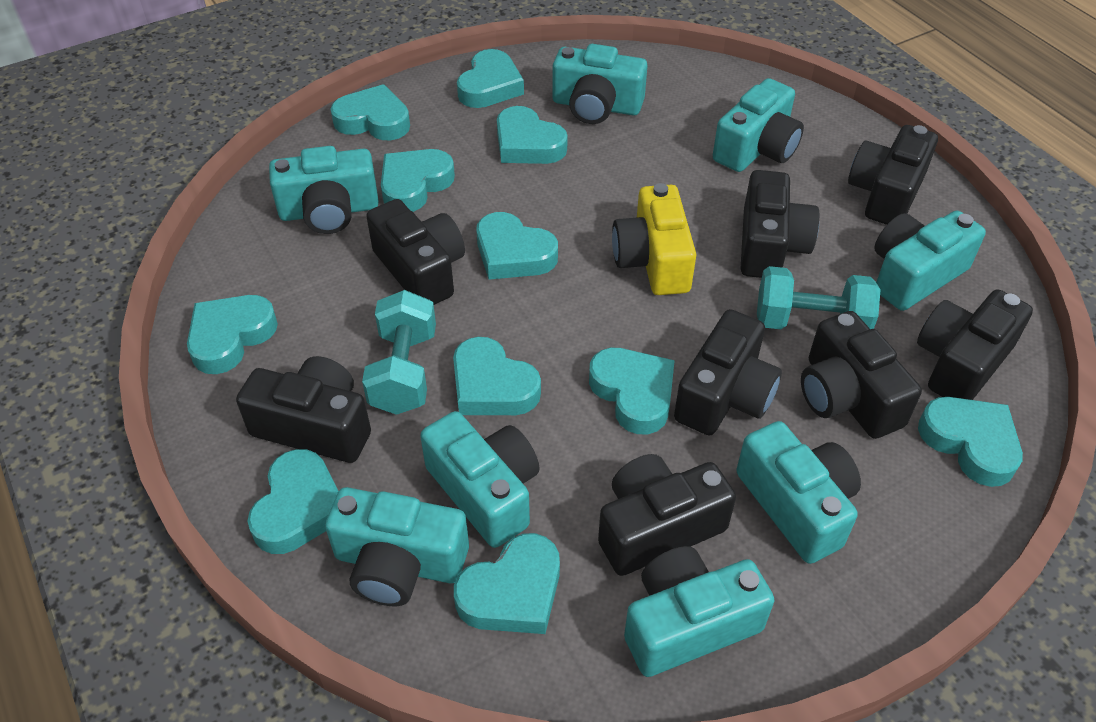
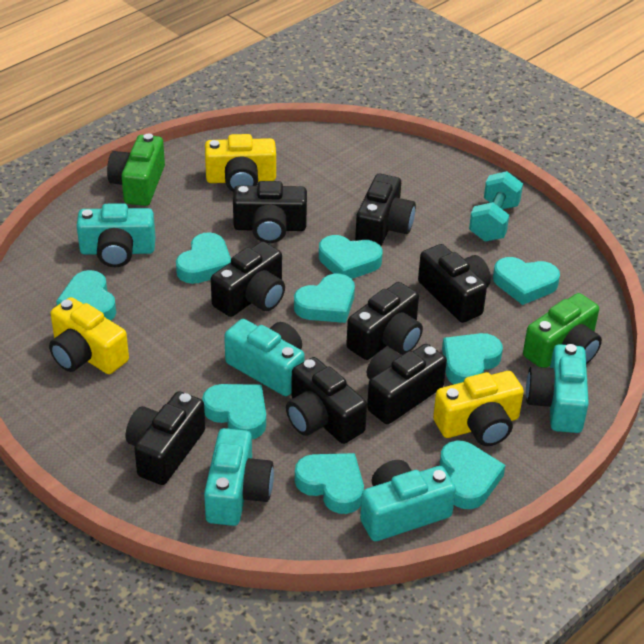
green camera: 0 -> 2
turquoise camera: 8 -> 5
turquoise dumbbell: 2 -> 1
turquoise heart: 11 -> 9
yellow camera: 1 -> 3

